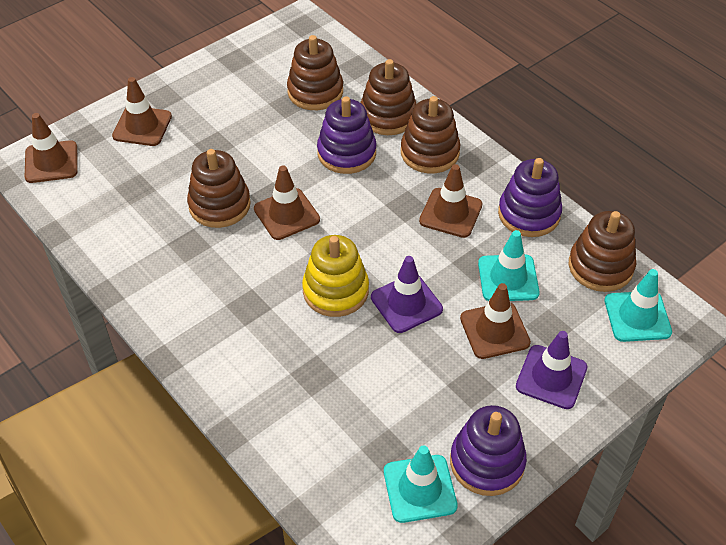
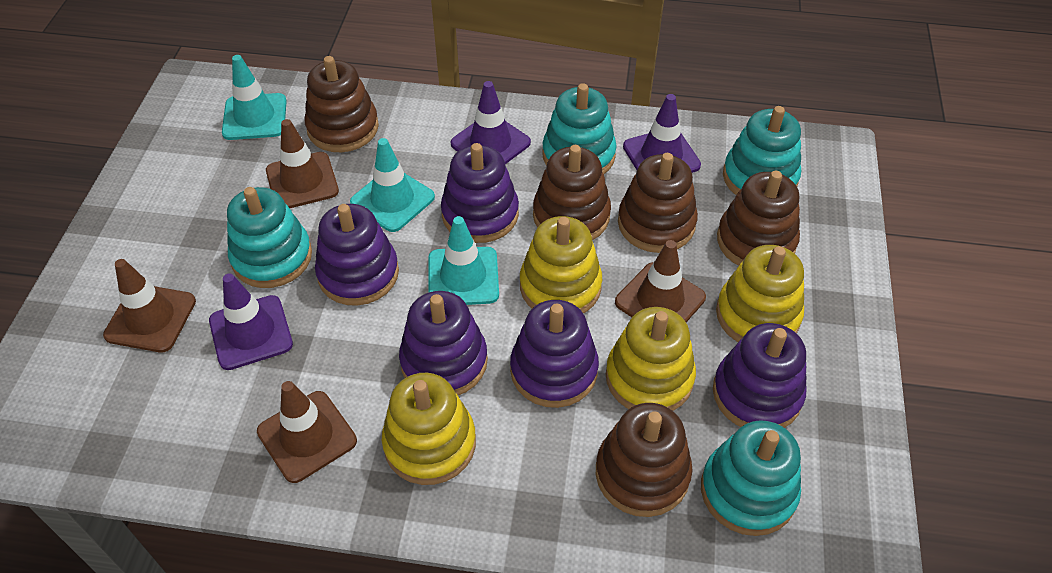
brown traffic cone: 5 -> 4
purple stacking toy: 3 -> 5
purple traffic cone: 2 -> 3
turquoise stacking toy: 0 -> 4
yellow stacking toy: 1 -> 4

